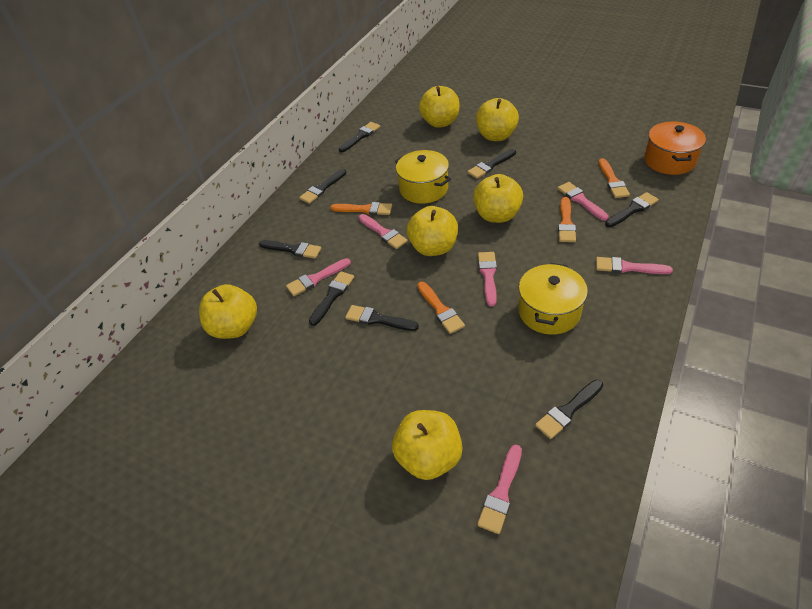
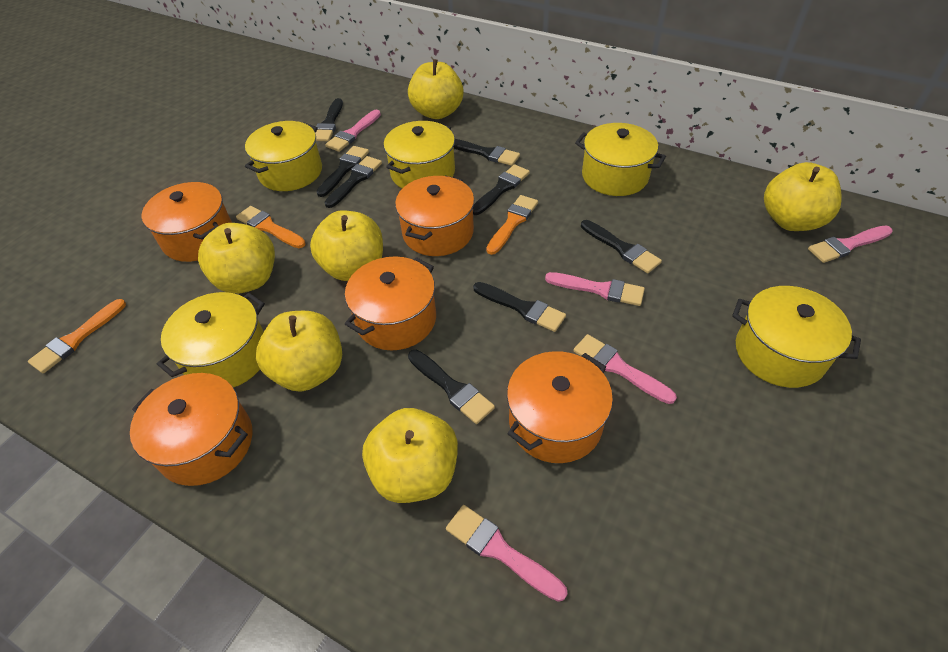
orange brush: 4 -> 3
orange pot: 1 -> 5
pink brush: 6 -> 5
yellow pot: 2 -> 5

